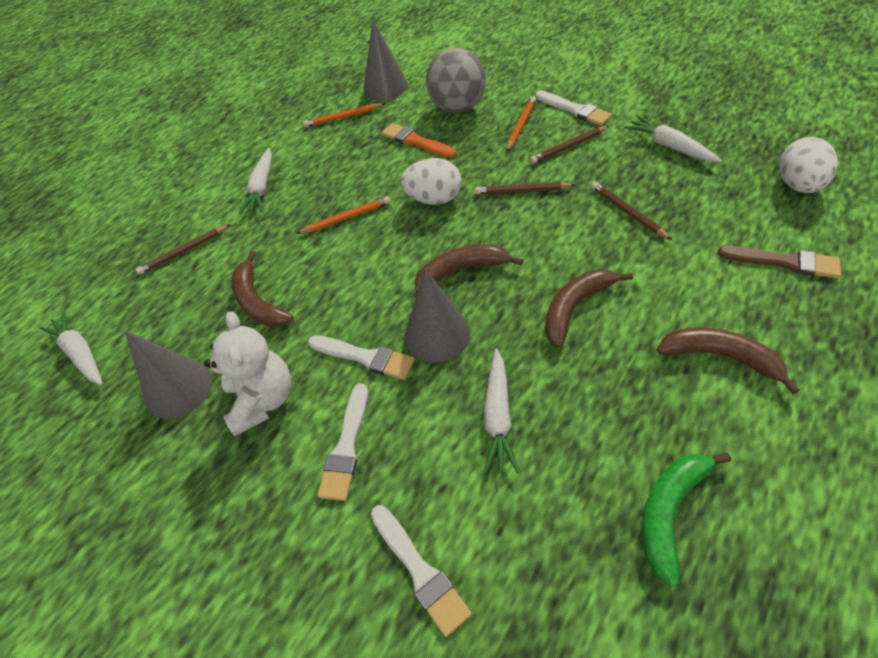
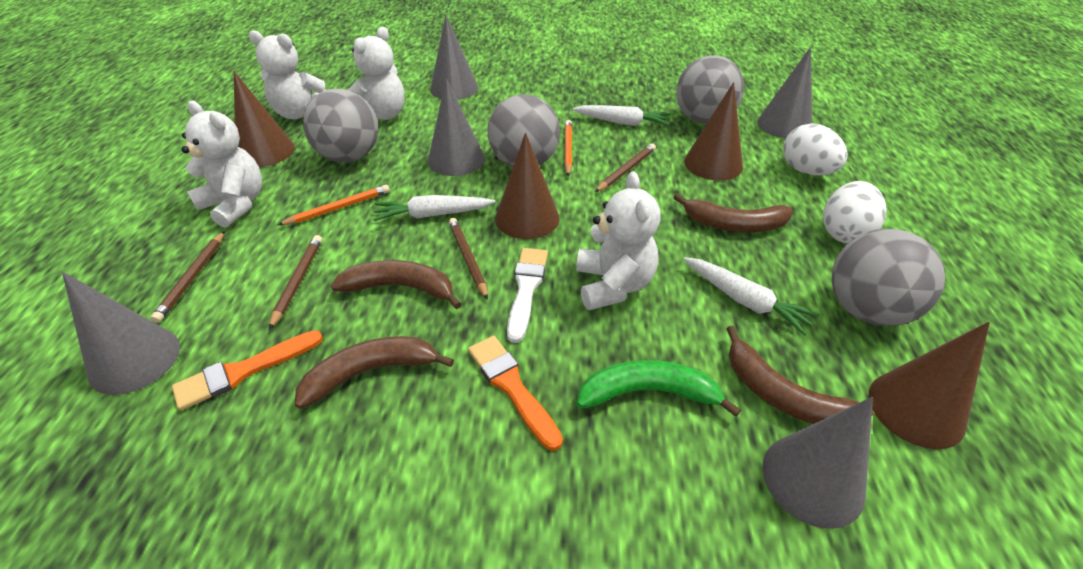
brown brush: 1 -> 0
brown cone: 0 -> 4
grey ball: 1 -> 4
grey cone: 3 -> 5
orange brush: 1 -> 2
orange pencil: 3 -> 2
white brush: 4 -> 1
white carrot: 4 -> 3
white teddy bear: 1 -> 4

